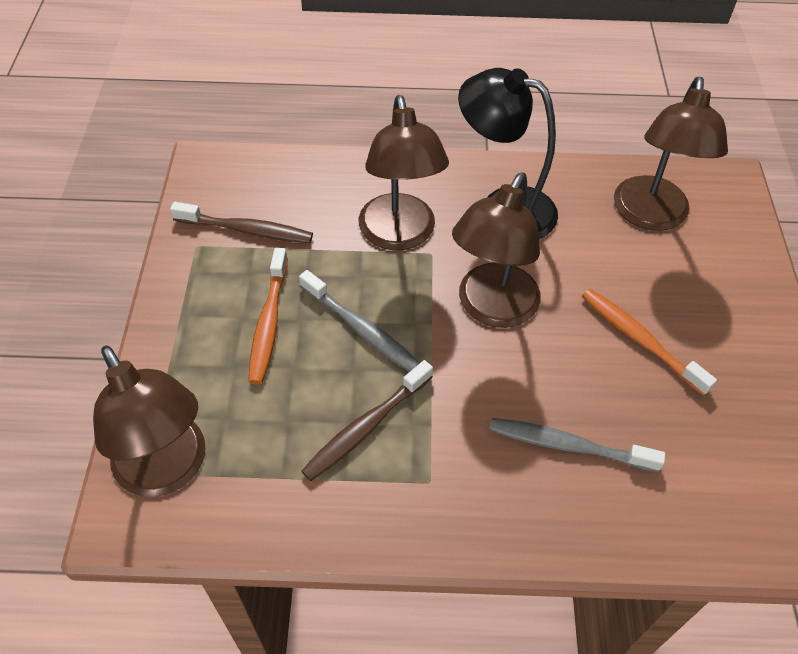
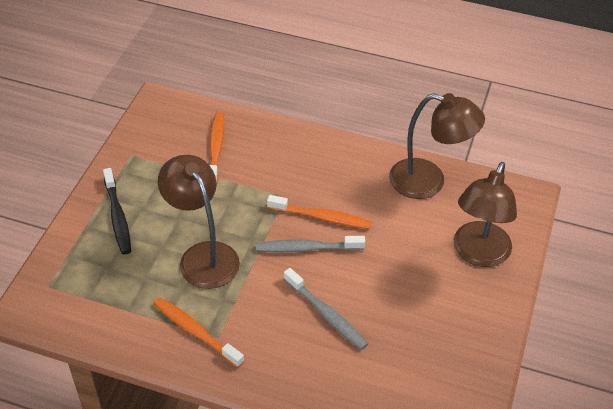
black lamp: 1 -> 0
black toothbrush: 0 -> 1
brown lamp: 4 -> 3
brown toothbrush: 2 -> 0
orange toothbrush: 2 -> 3

